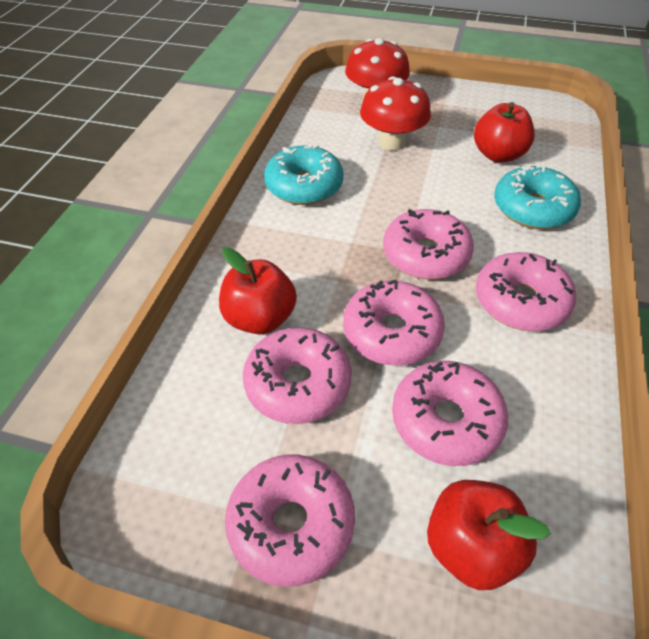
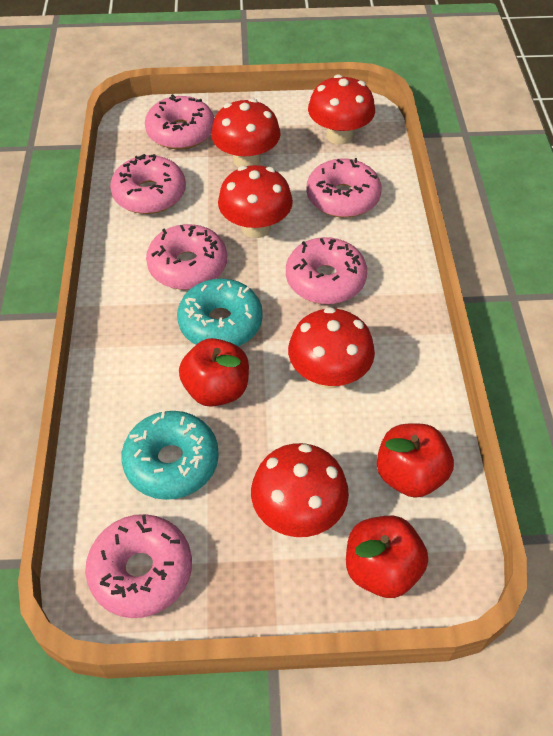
red mushroom: 2 -> 5

